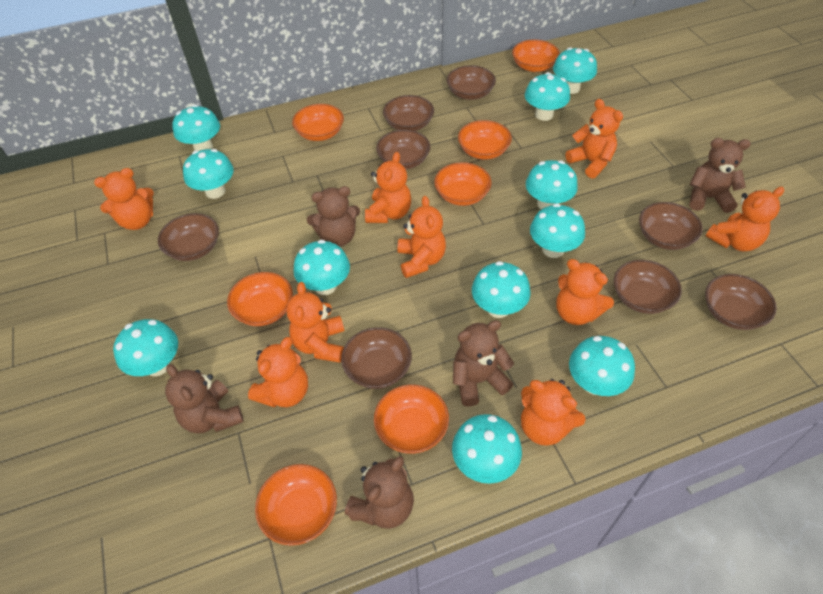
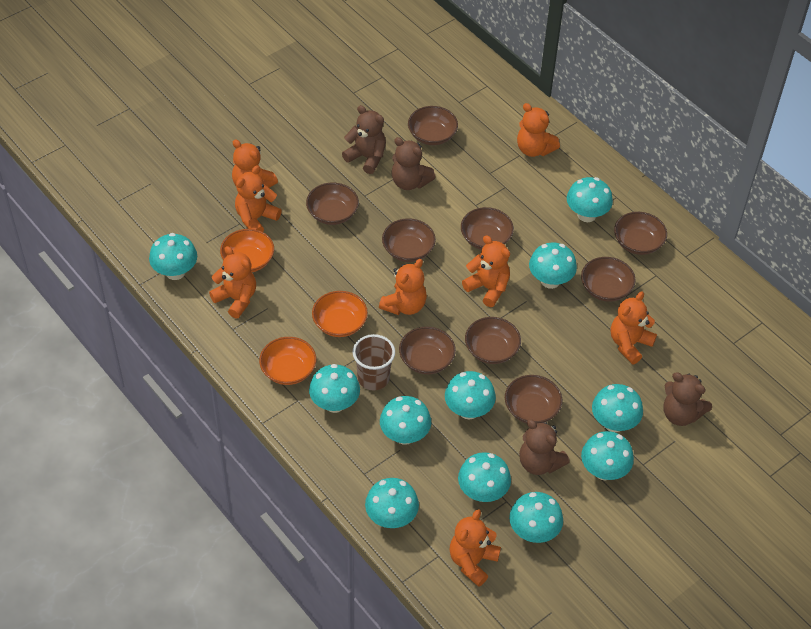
brown bowl: 8 -> 9
brown cup: 0 -> 1
brown teddy bear: 5 -> 4
orange bowl: 7 -> 3
orange teddy bear: 9 -> 8

